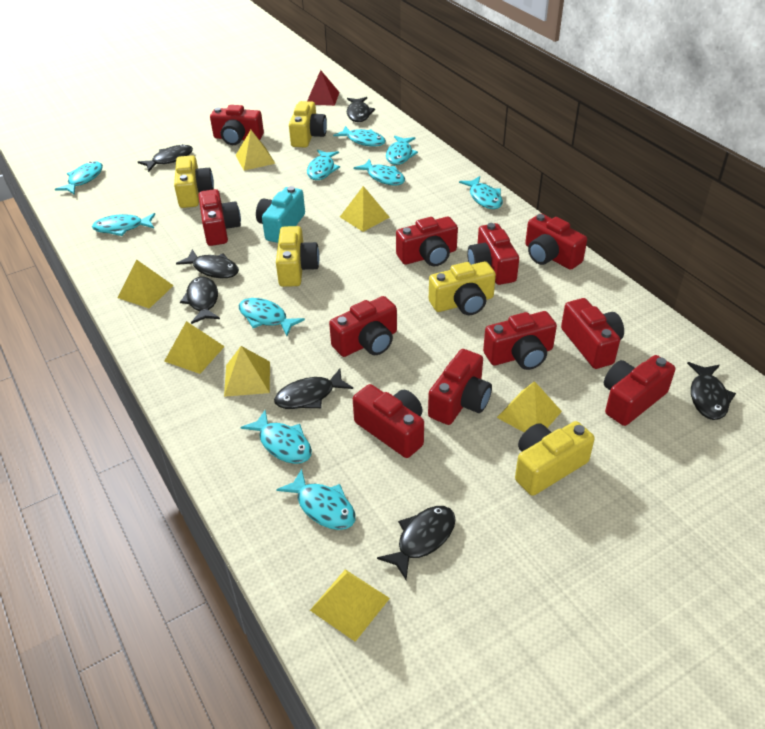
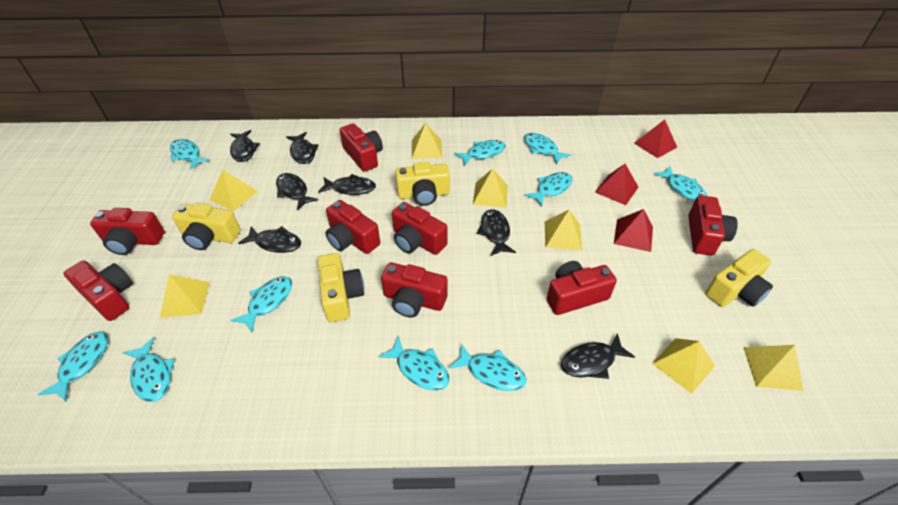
red camera: 11 -> 8
red pyramid: 1 -> 3
turquoise camera: 1 -> 0
yellow camera: 5 -> 4

